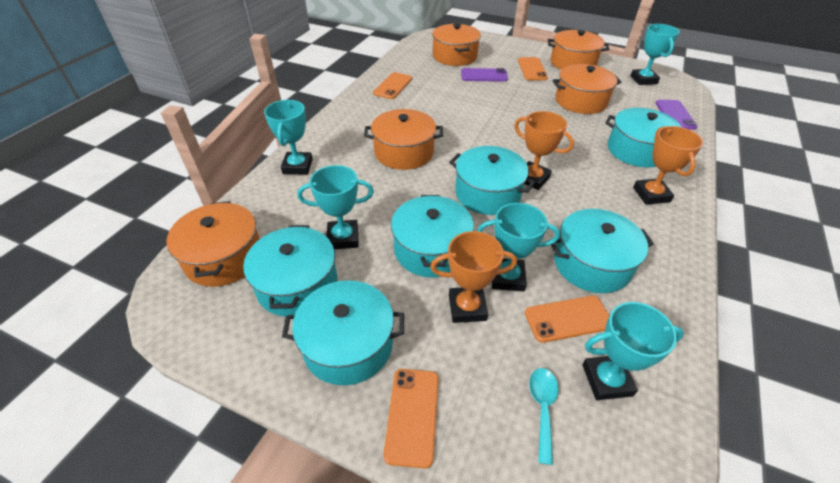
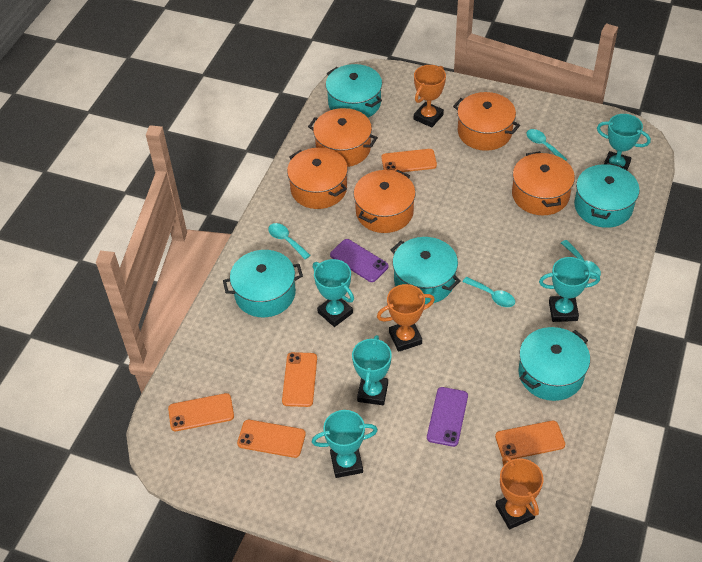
orange phone: 4 -> 5
turquoise pot: 6 -> 5
turquoise spoon: 1 -> 4

